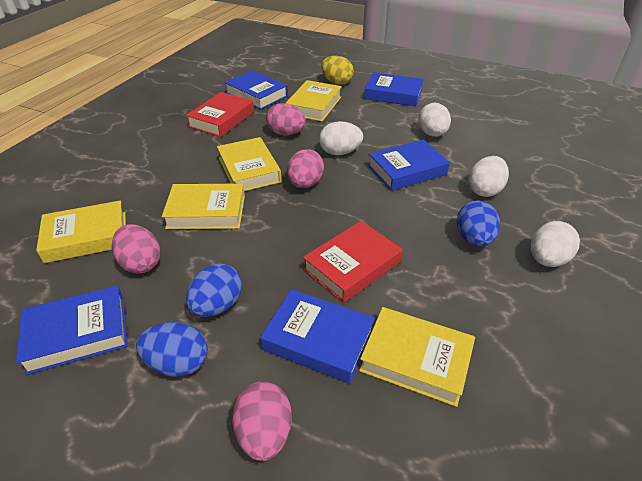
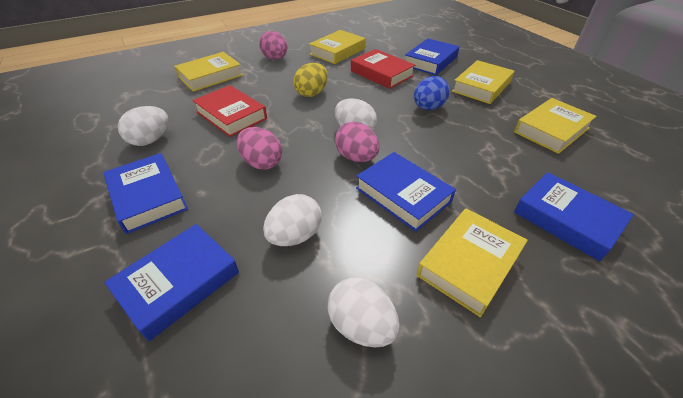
blue egg: 3 -> 1
pink egg: 4 -> 3

